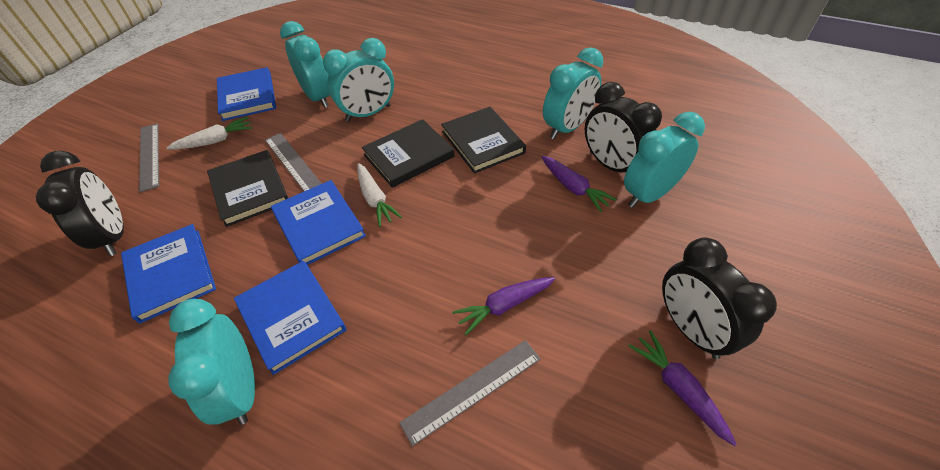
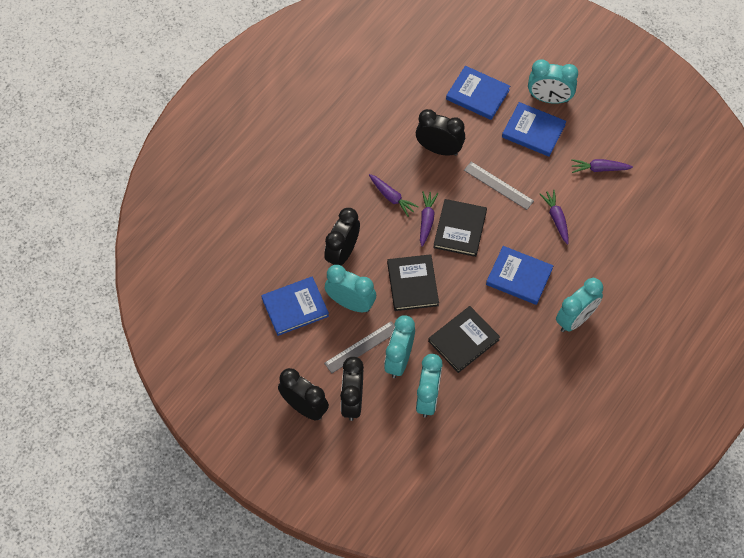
black clock: 3 -> 4
grey ruler: 3 -> 2
purple carrot: 3 -> 4
white carrot: 2 -> 0

